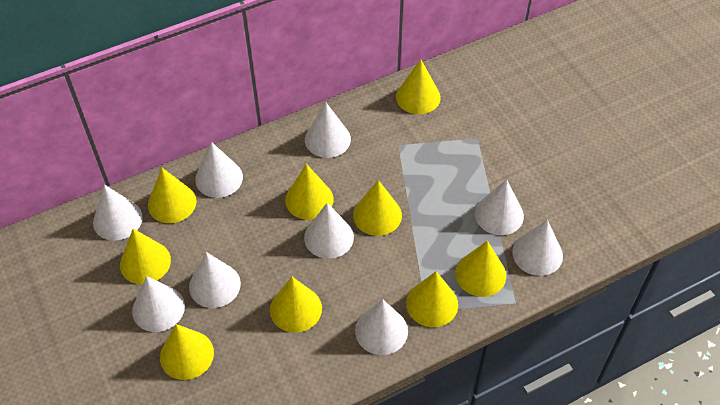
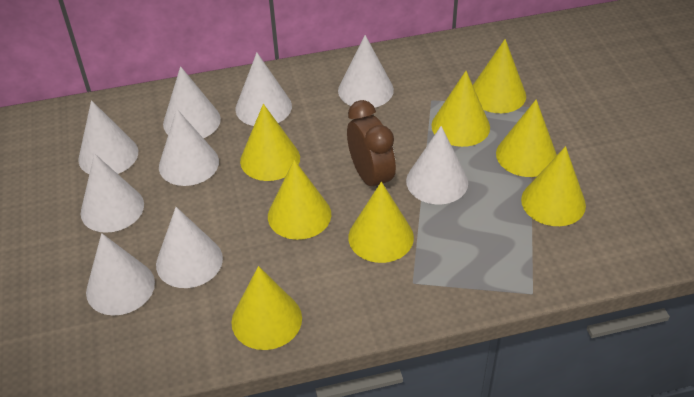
brown clock: 0 -> 1
yellow cone: 9 -> 8

